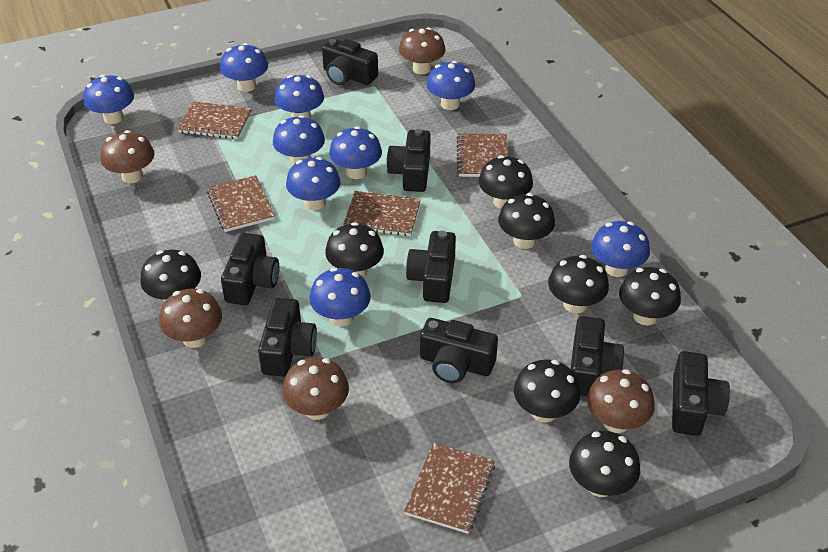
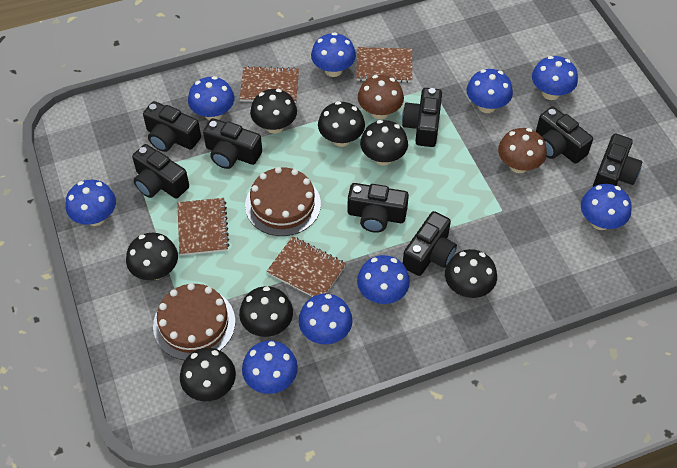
black mushroom: 8 -> 7
brown cake: 0 -> 2
brown mushroom: 5 -> 2
brown notebook: 5 -> 4

